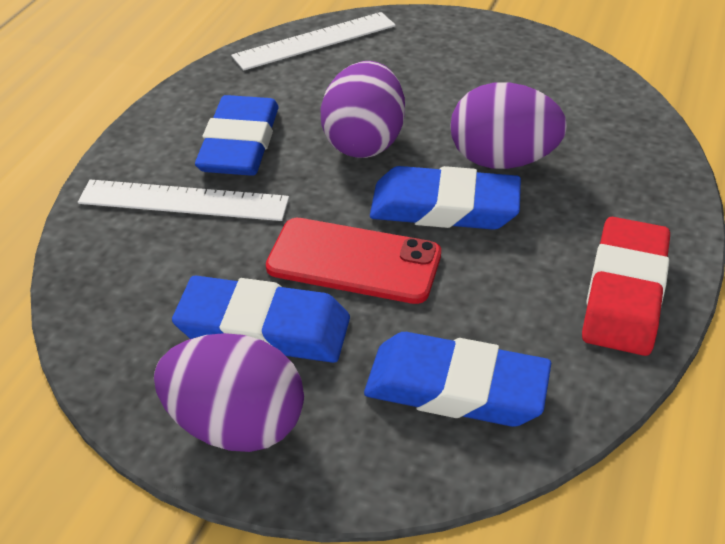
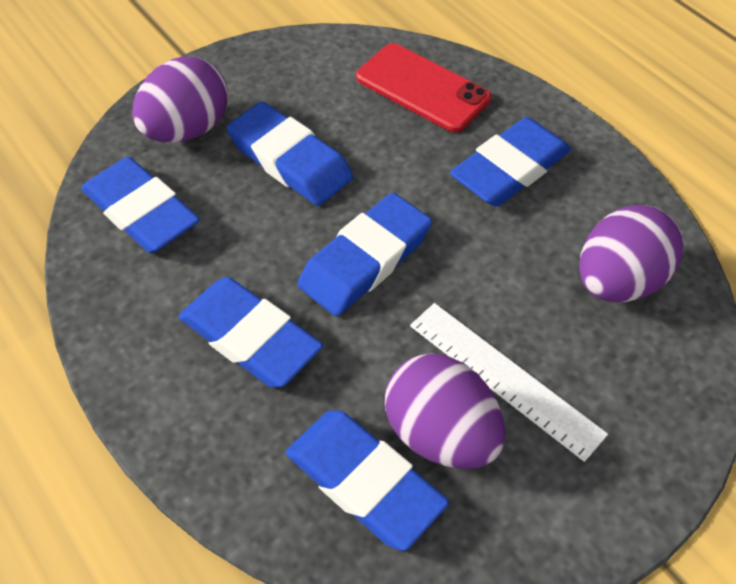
blue eraser: 4 -> 6
red eraser: 1 -> 0
white ruler: 2 -> 1

